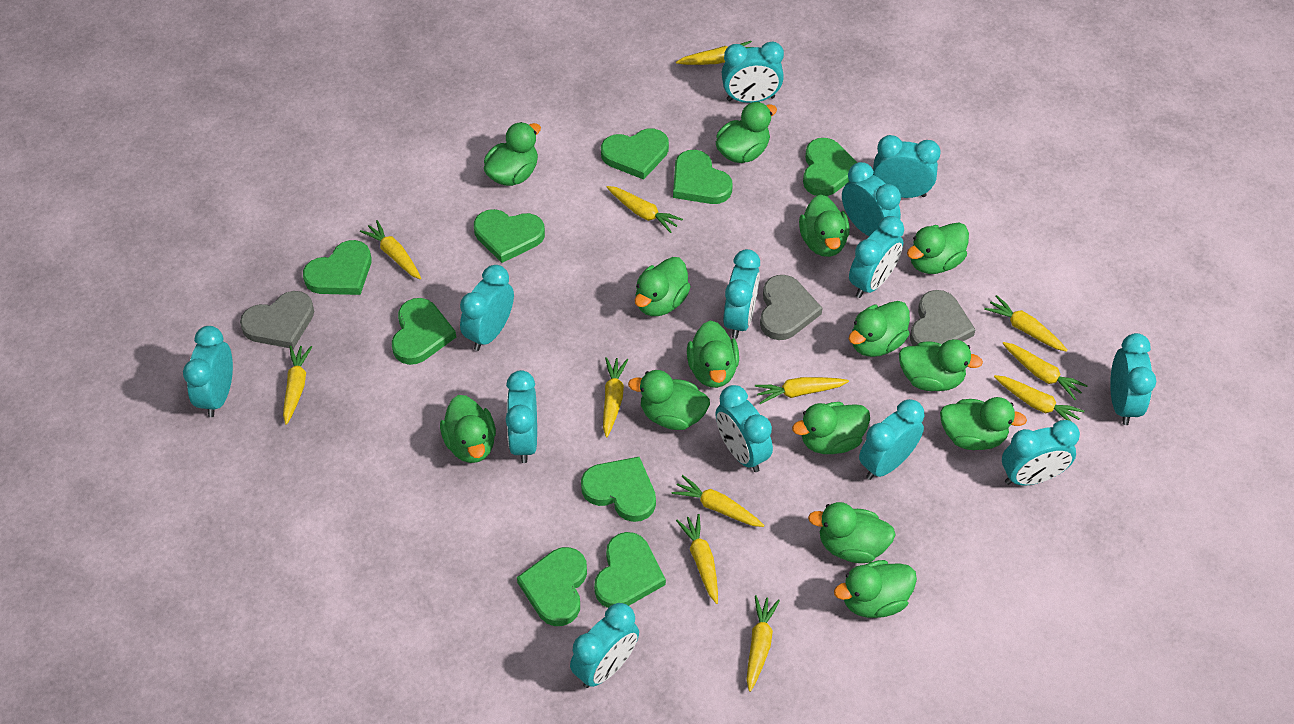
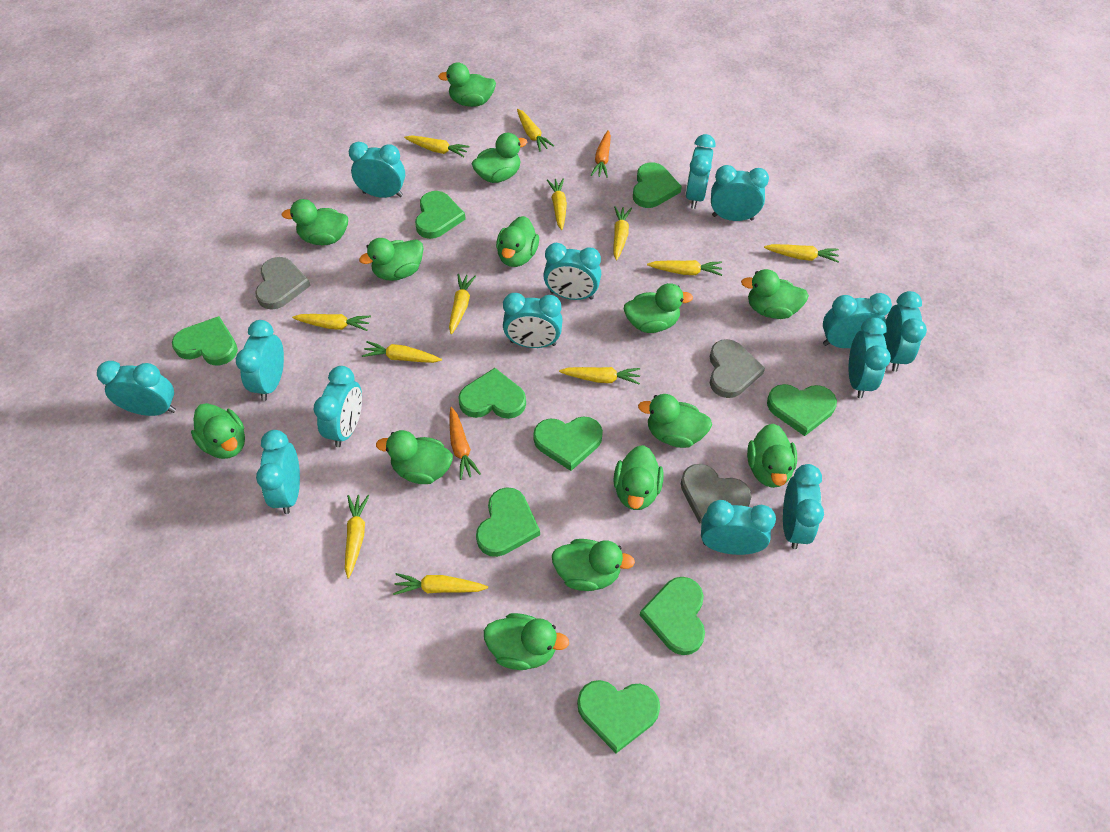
orange carrot: 0 -> 2
turquoise clock: 13 -> 14

